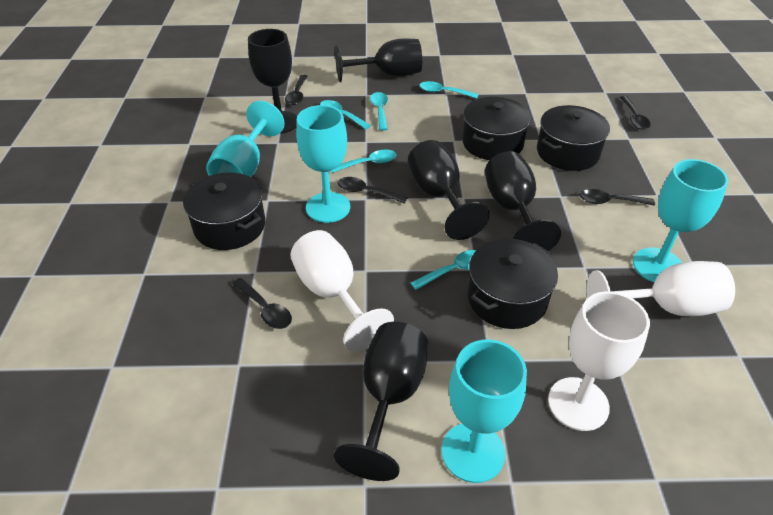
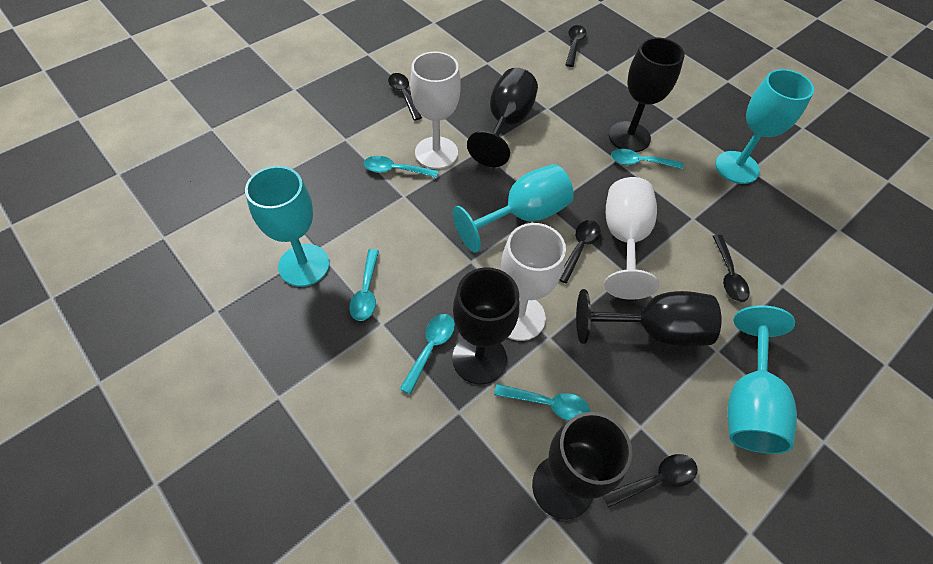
black pot: 4 -> 0

